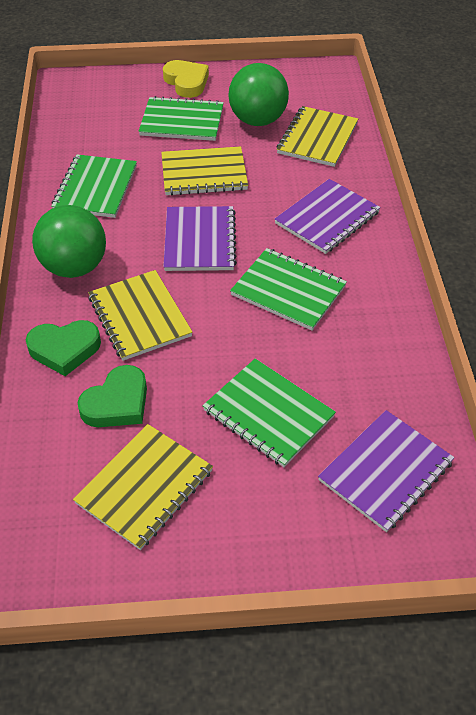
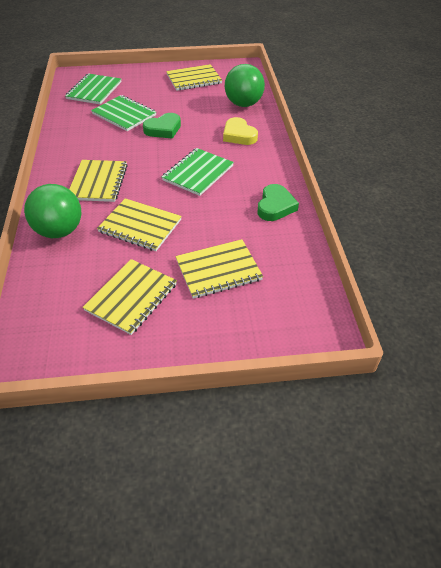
green notebook: 4 -> 3
purple notebook: 3 -> 0
yellow notebook: 4 -> 5

